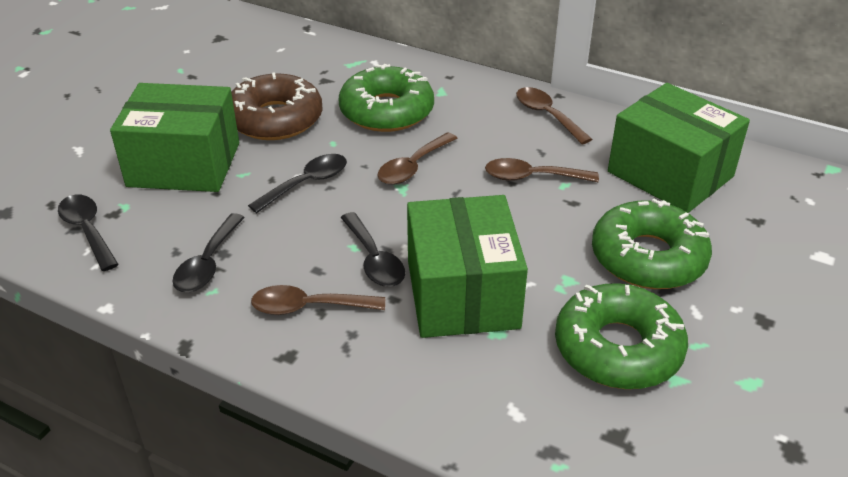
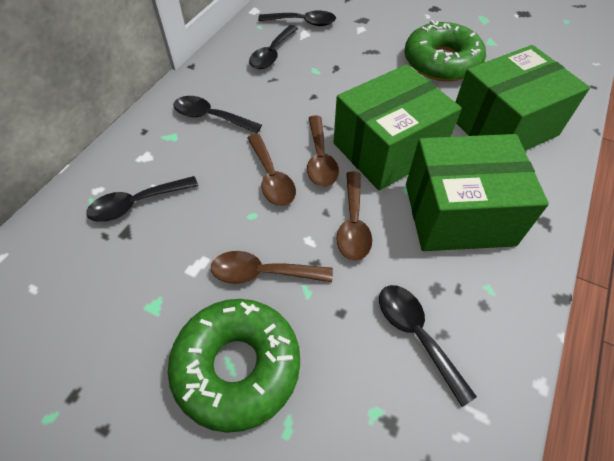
black spoon: 4 -> 5
brown donut: 1 -> 0
green donut: 3 -> 2

